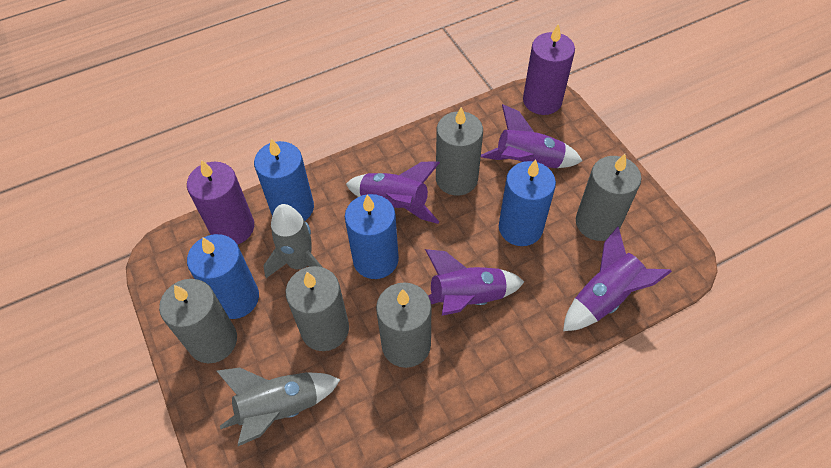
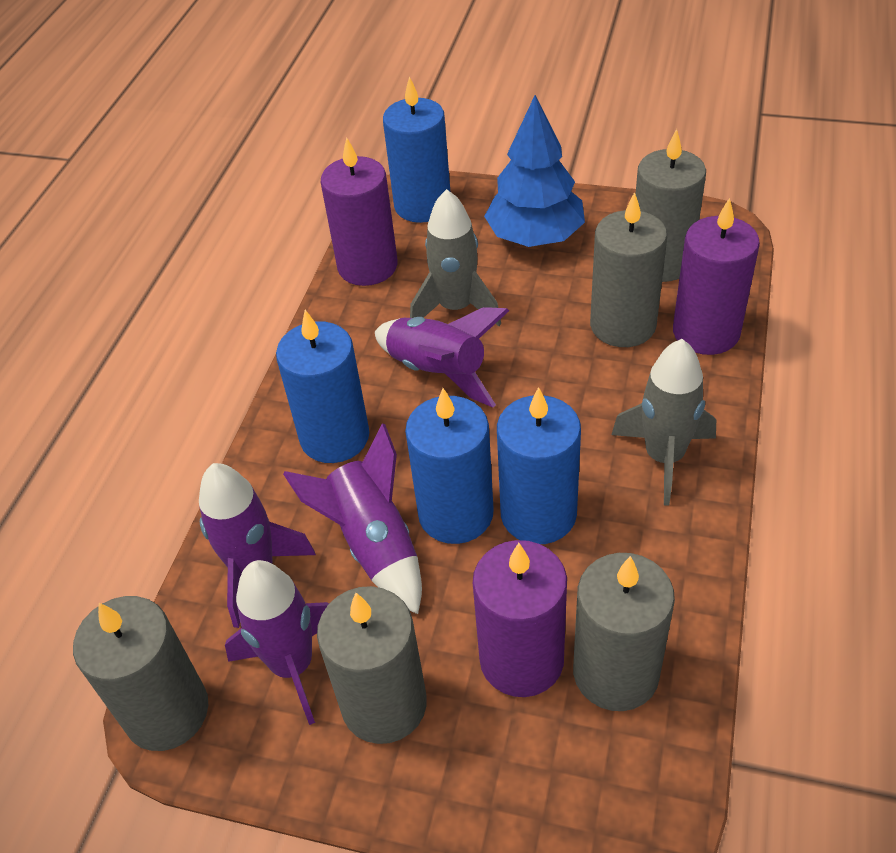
blue tree: 0 -> 1
purple candle: 2 -> 3

